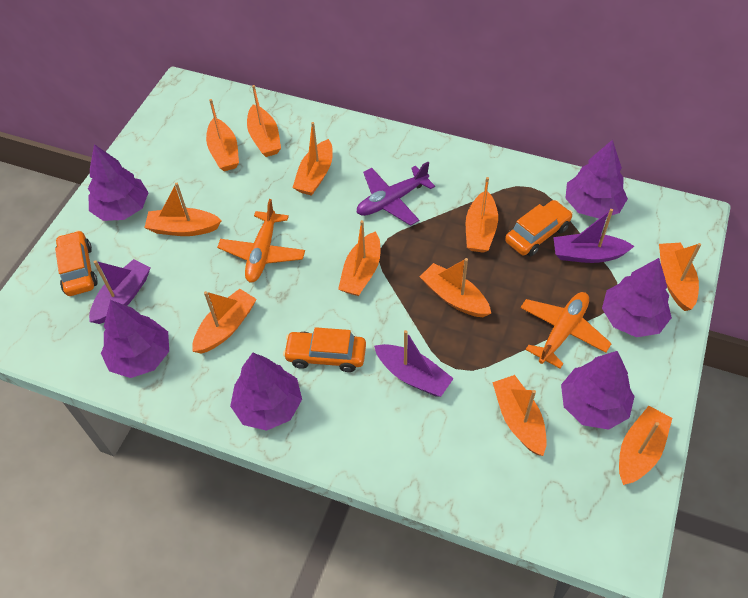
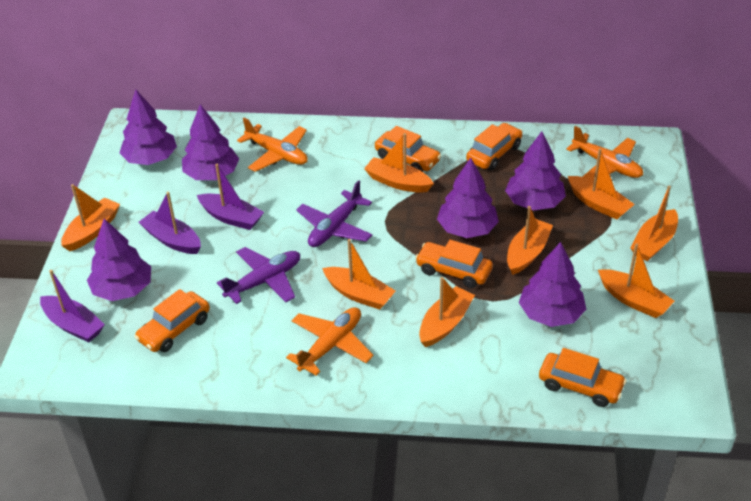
orange boat: 11 -> 8
orange car: 3 -> 5
orange plane: 2 -> 3
purple plane: 1 -> 2

